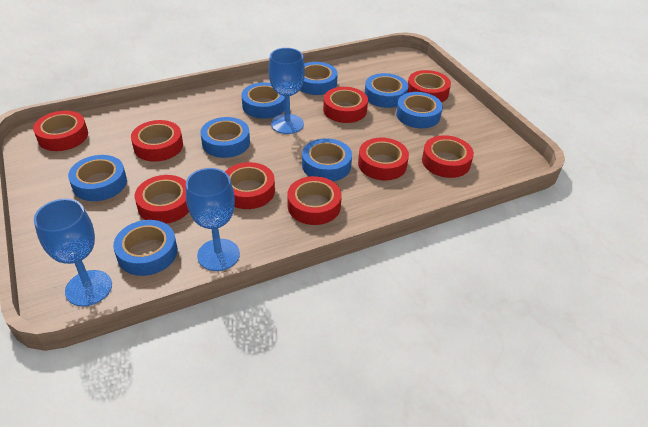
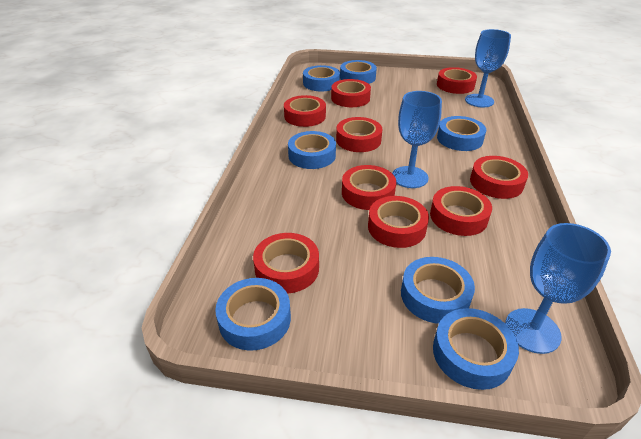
blue tape: 8 -> 7

